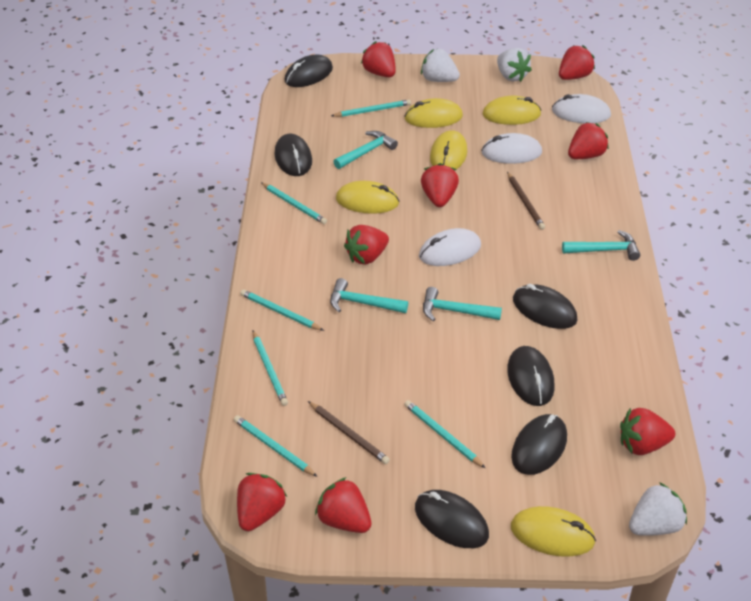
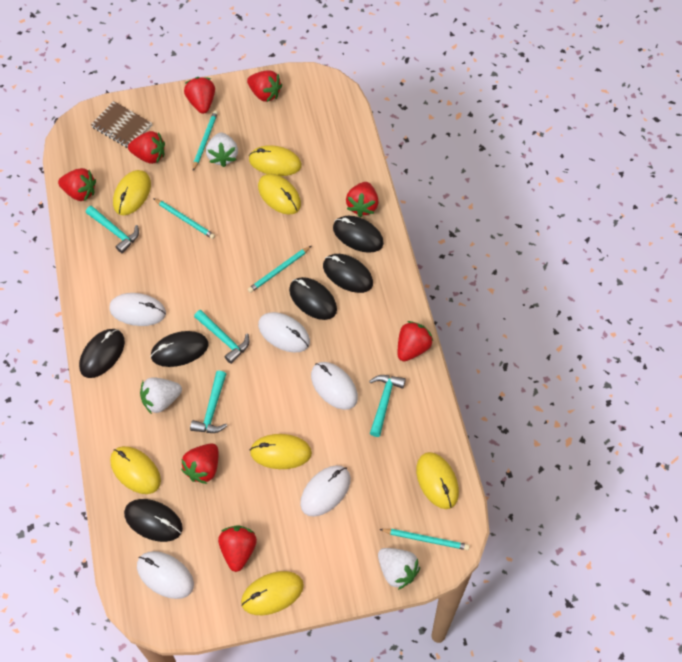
brown notebook: 0 -> 1
brown pencil: 2 -> 0
turquoise pencil: 6 -> 4
white mouse: 3 -> 5
yellow mouse: 5 -> 7

